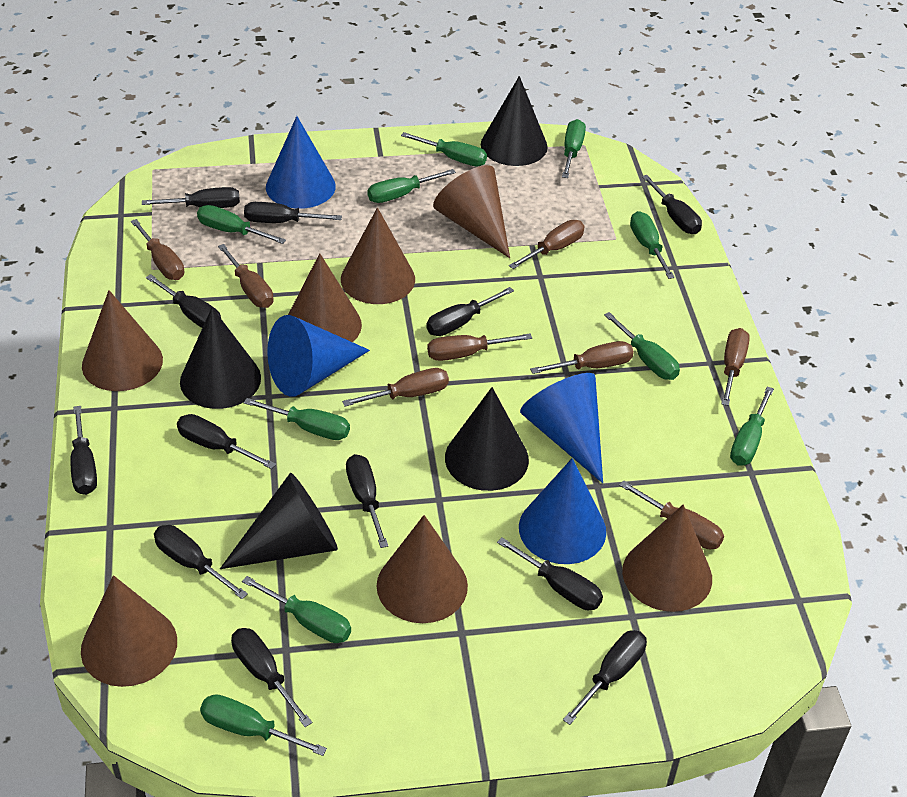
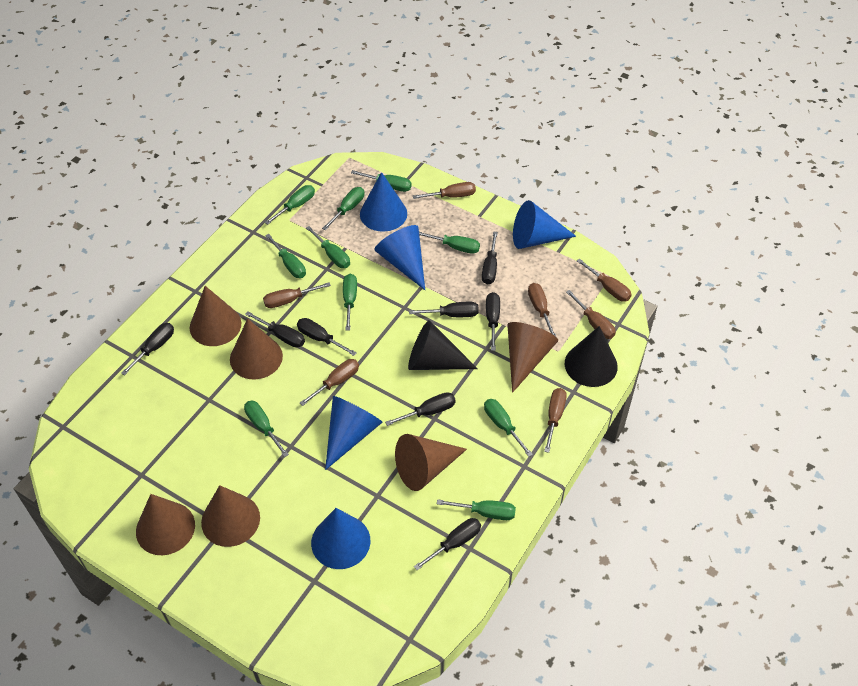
black cone: 4 -> 2
black screwdriver: 12 -> 8
blue cone: 4 -> 5
brown cone: 7 -> 6
brown screwdriver: 8 -> 7

